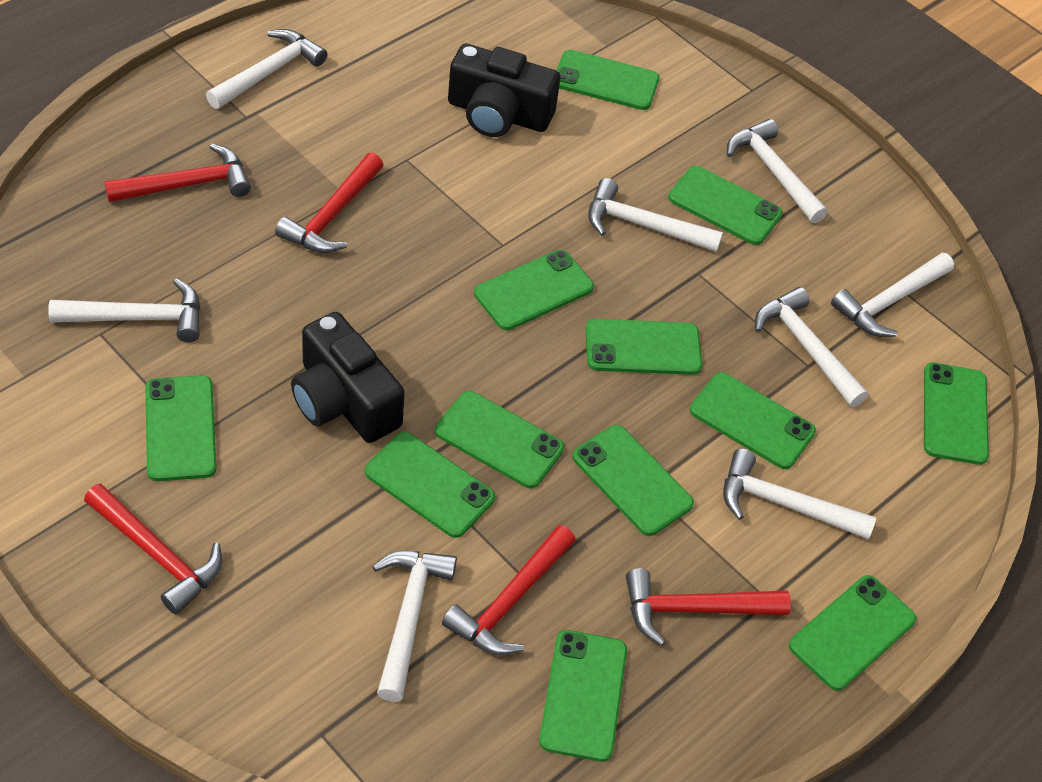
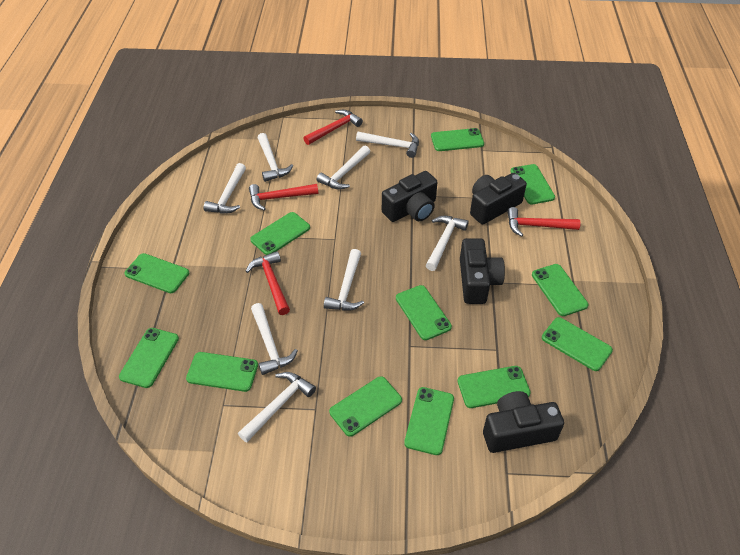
black camera: 2 -> 4
red hammer: 5 -> 4

